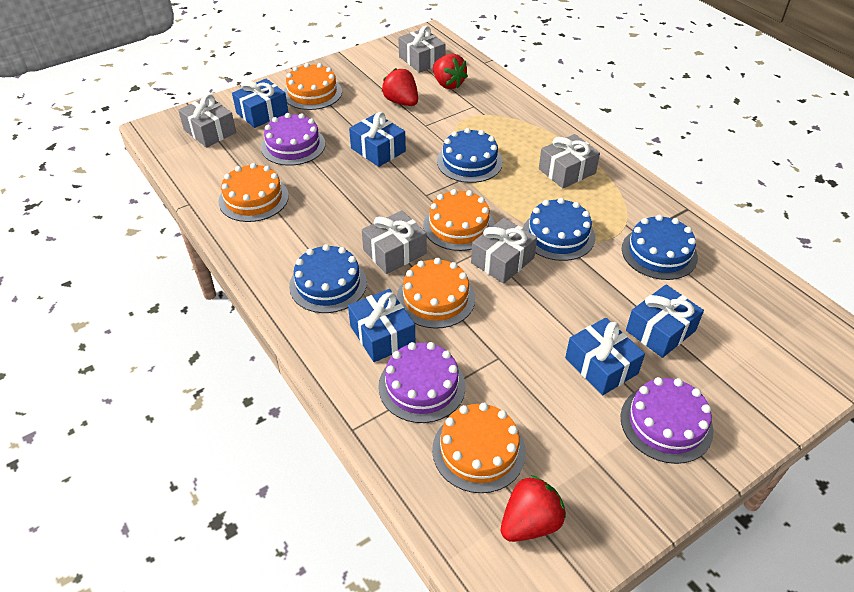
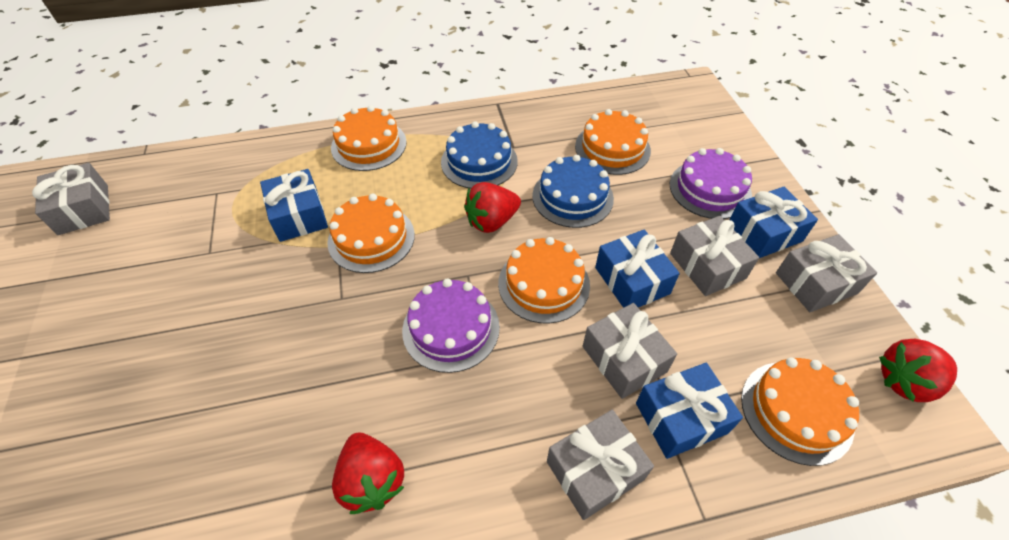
blue cake: 4 -> 2
blue gift: 5 -> 4
purple cake: 3 -> 2

